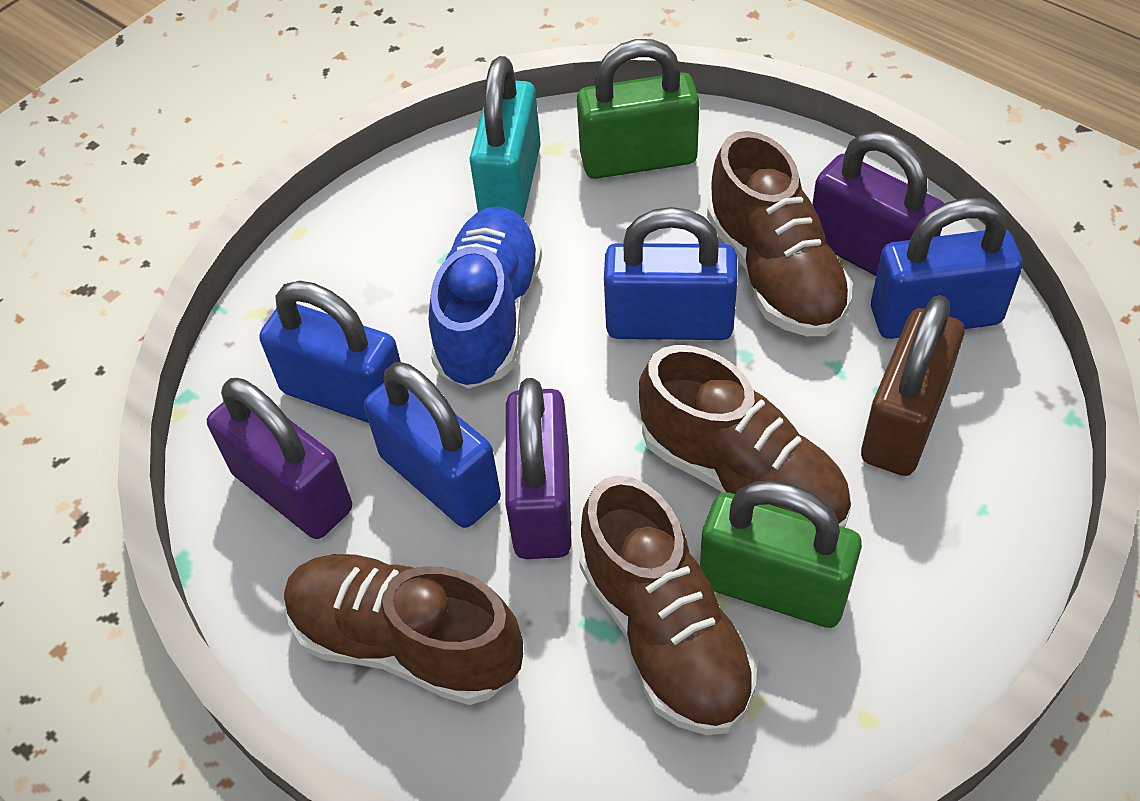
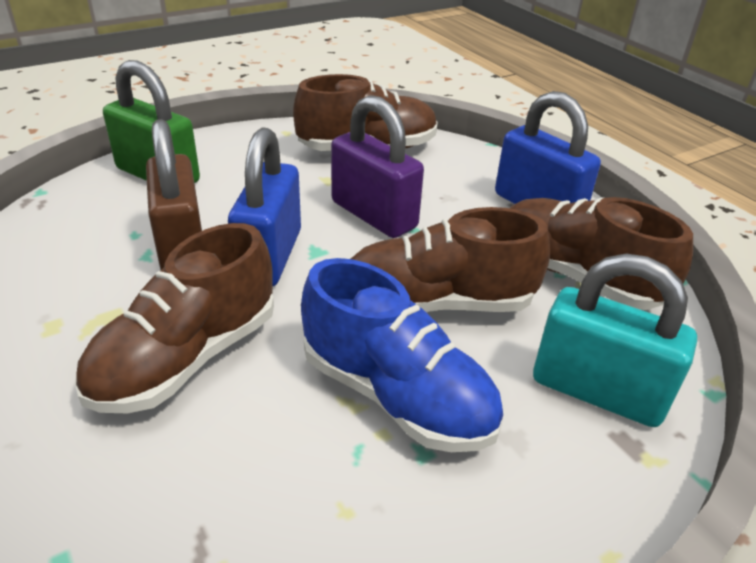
blue padlock: 4 -> 2
green padlock: 2 -> 1
purple padlock: 3 -> 1

